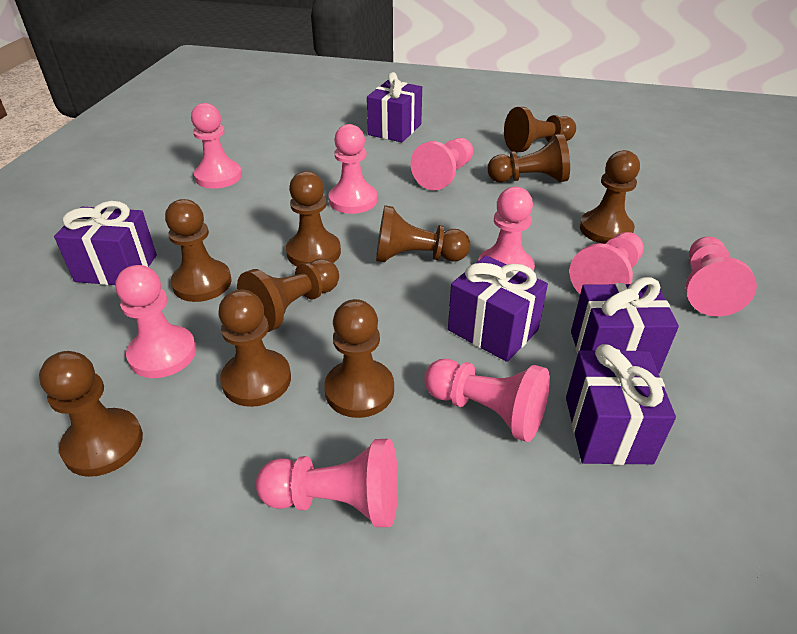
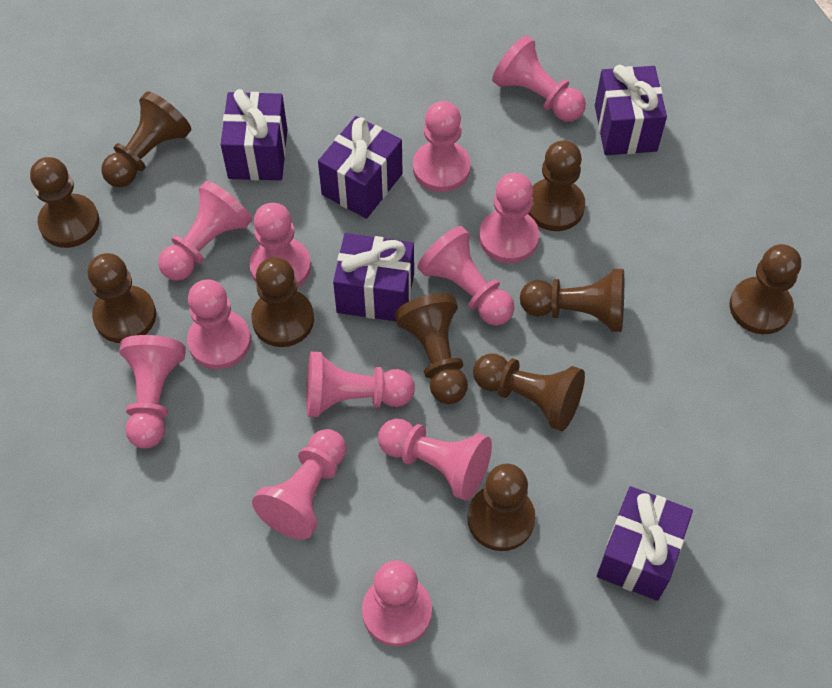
pink pawn: 9 -> 12

